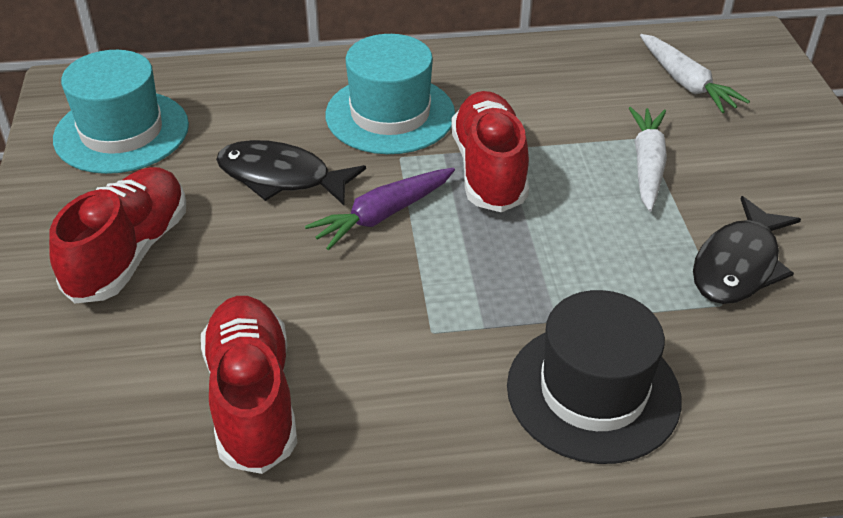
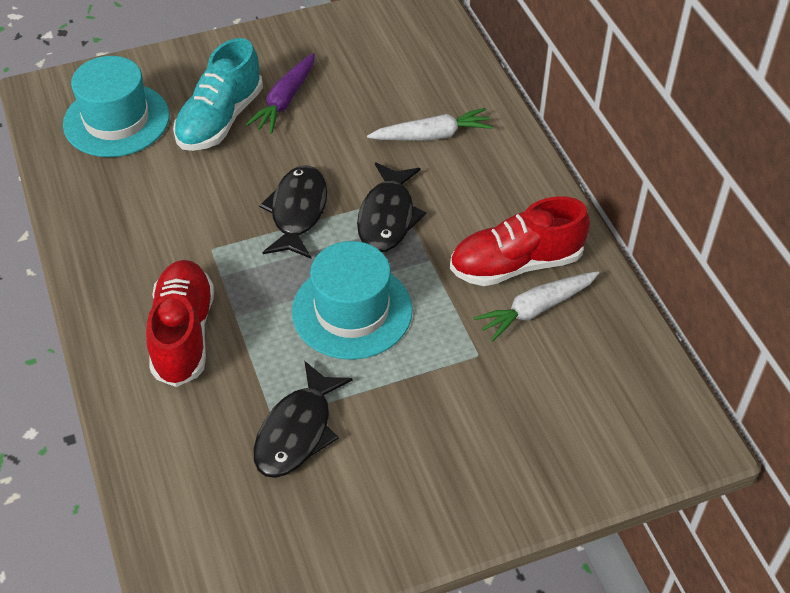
black fish: 2 -> 3
black hat: 1 -> 0
red shoe: 3 -> 2
turquoise shoe: 0 -> 1

